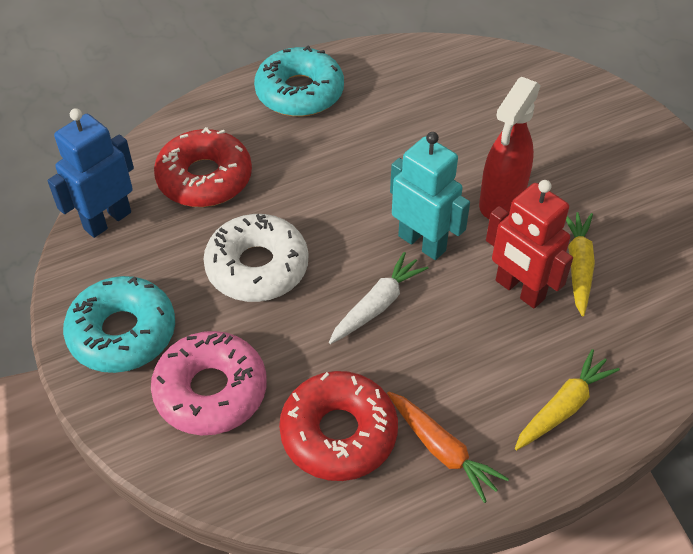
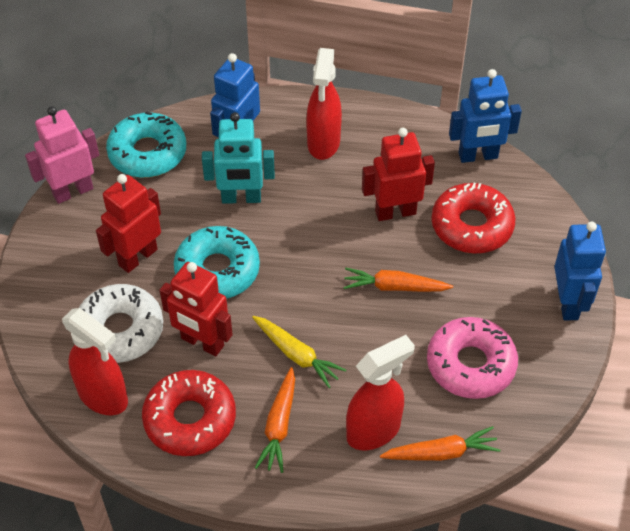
blue robot: 1 -> 3
orange carrot: 1 -> 3
pink robot: 0 -> 1
red robot: 1 -> 3
red spray bottle: 1 -> 3
white carrot: 1 -> 0
yellow carrot: 2 -> 1

